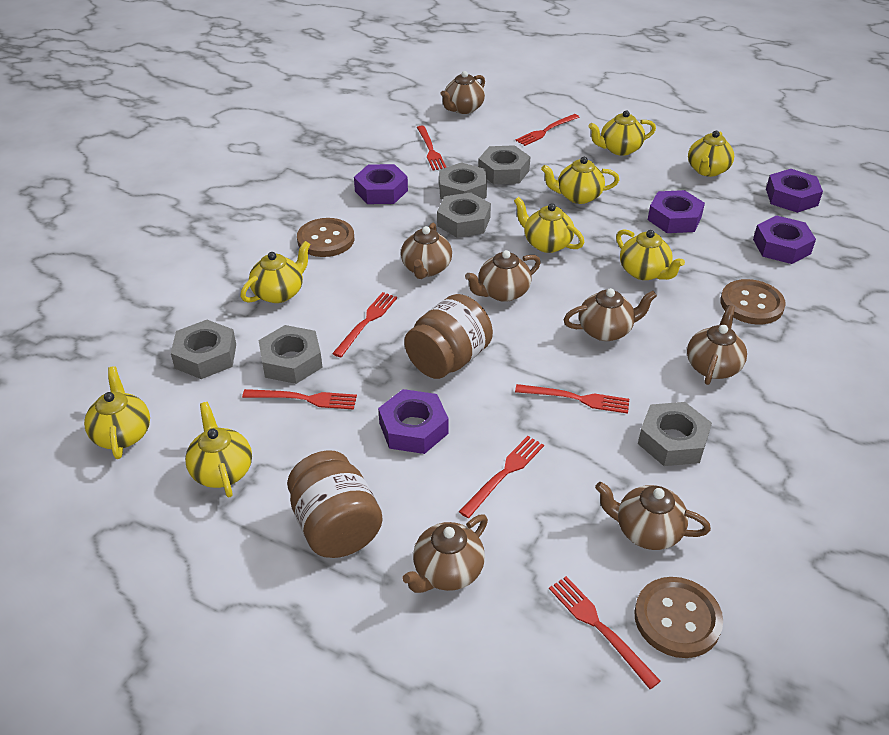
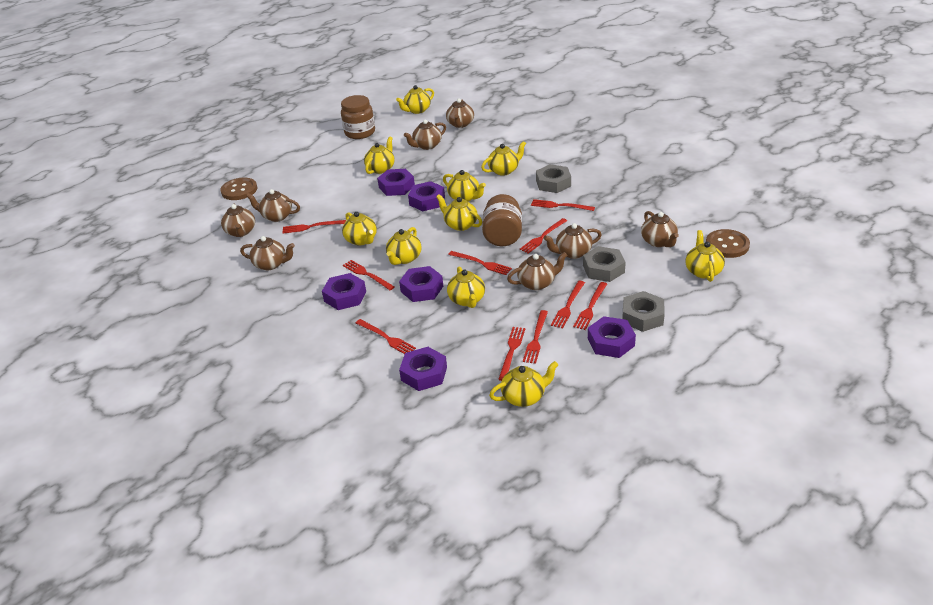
brown button: 3 -> 2
brown teapot: 7 -> 8
grey nut: 6 -> 3
purple nut: 5 -> 6
red fork: 7 -> 10
yellow teapot: 8 -> 10

